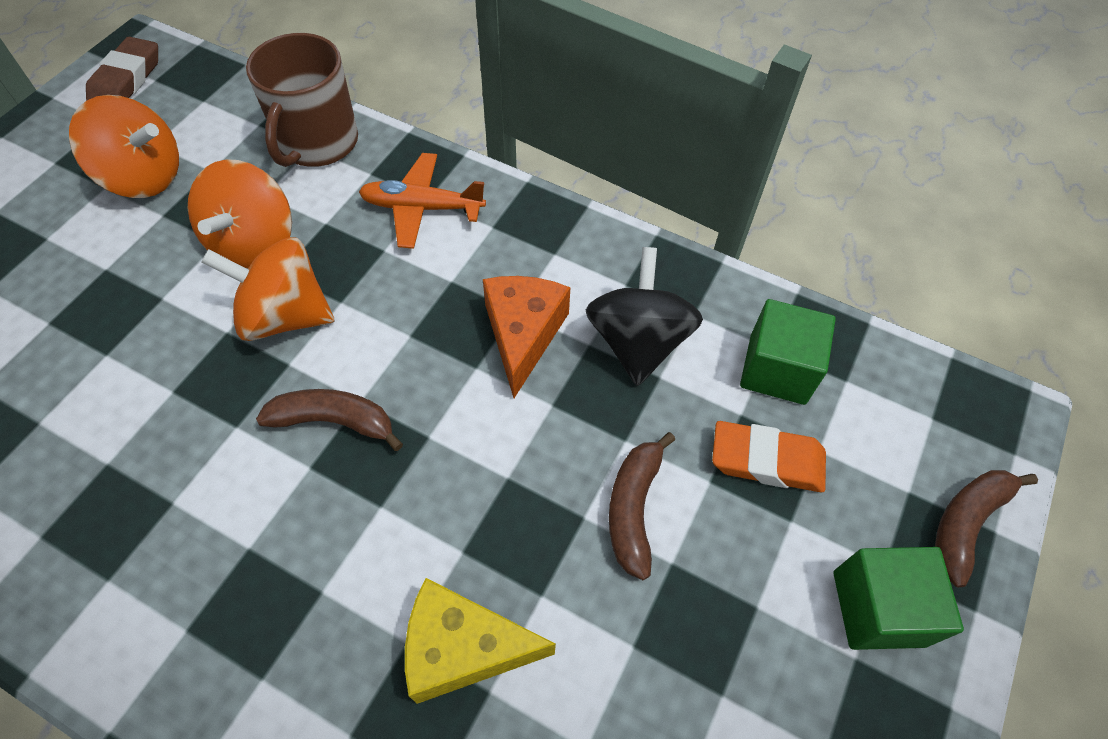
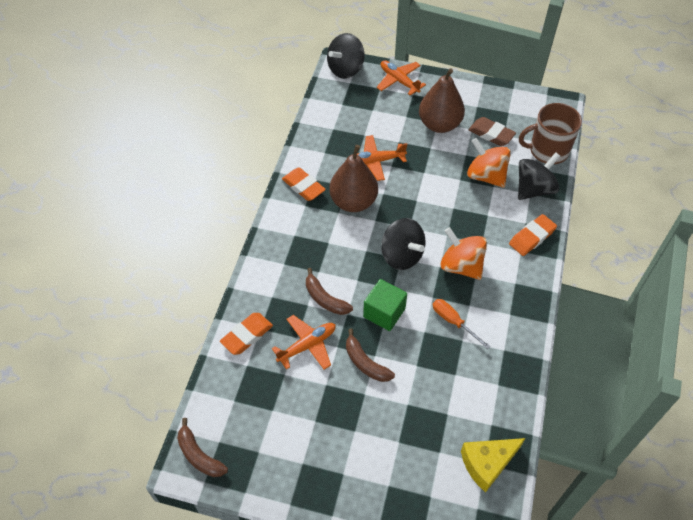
black spinning top: 1 -> 3
brown pear: 0 -> 2
green cube: 2 -> 1
orange cheese: 1 -> 0
orange eraser: 1 -> 3
orange plane: 1 -> 3
orange screwdriver: 0 -> 1
orange spinning top: 3 -> 2

